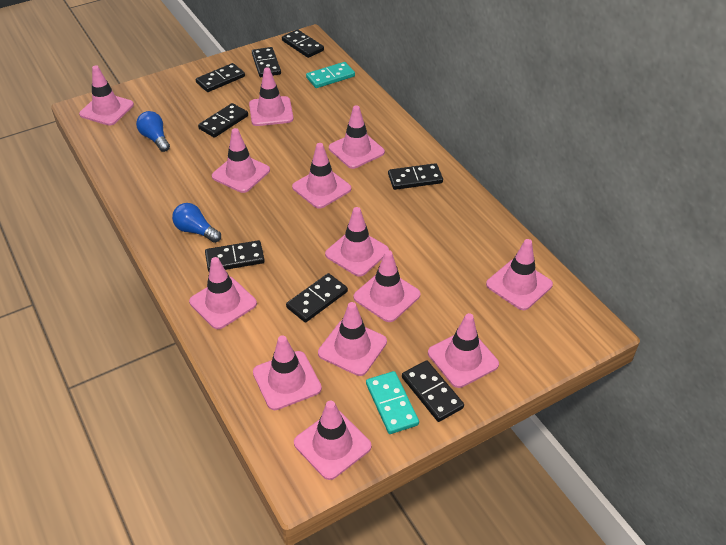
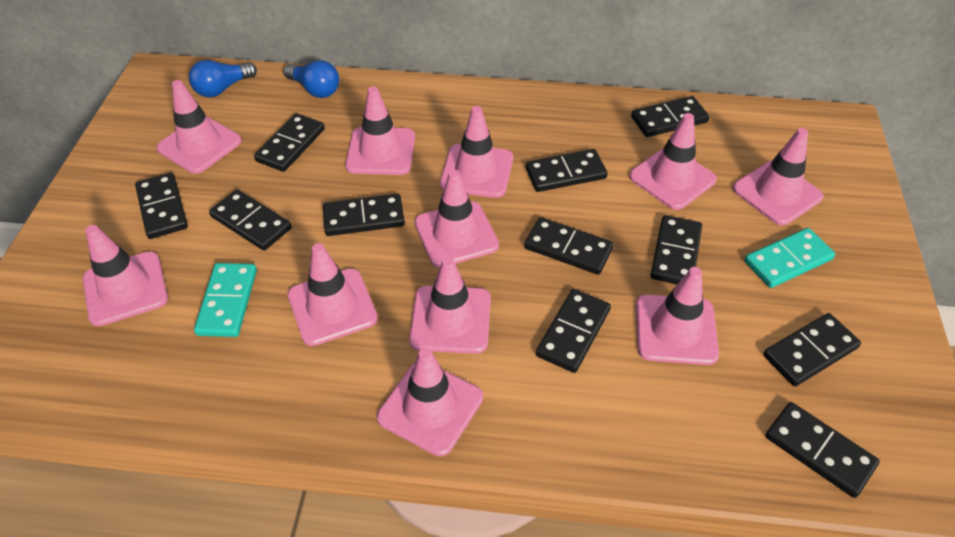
black domino: 8 -> 11
pink traffic cone: 13 -> 11

